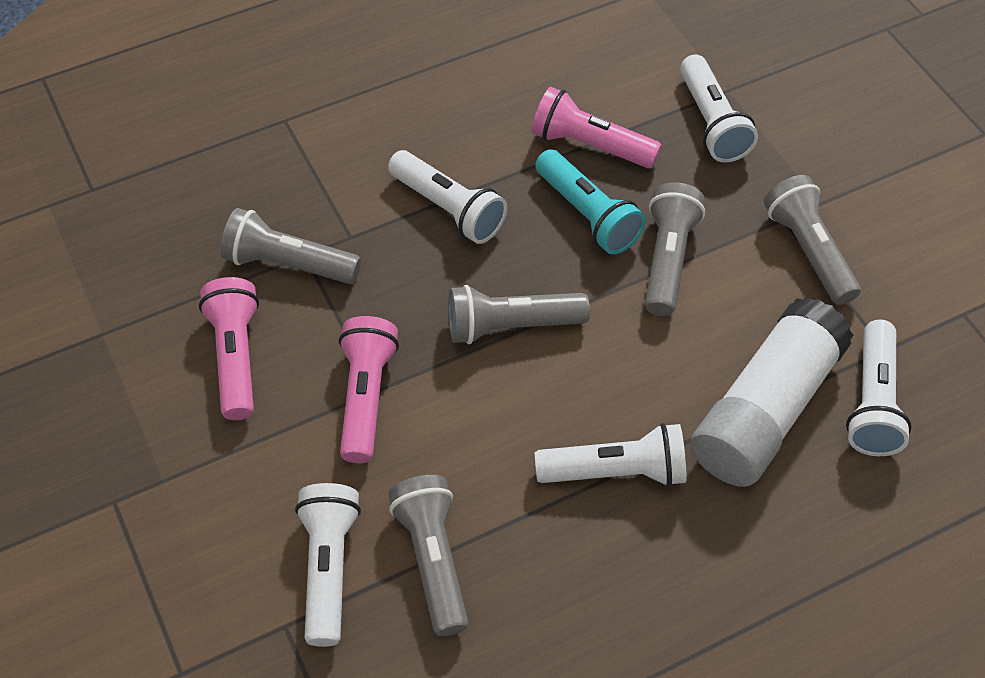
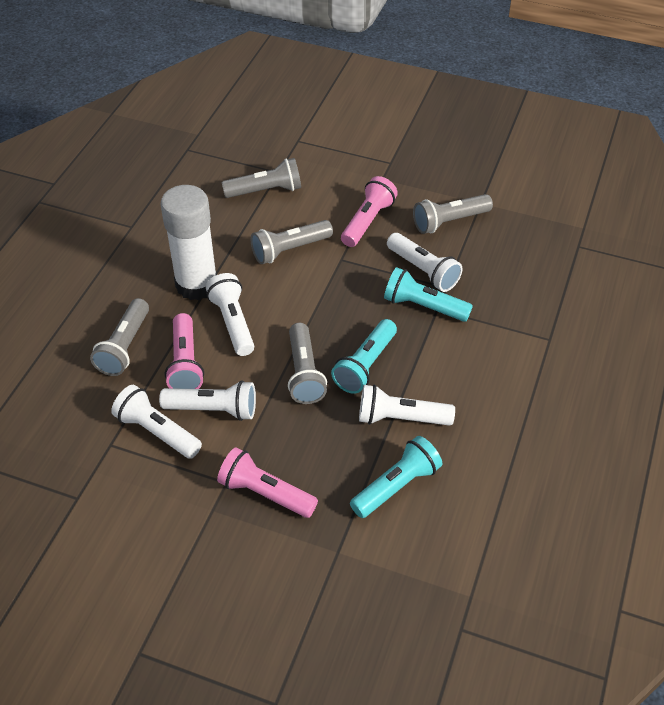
turquoise flashlight: 1 -> 3

